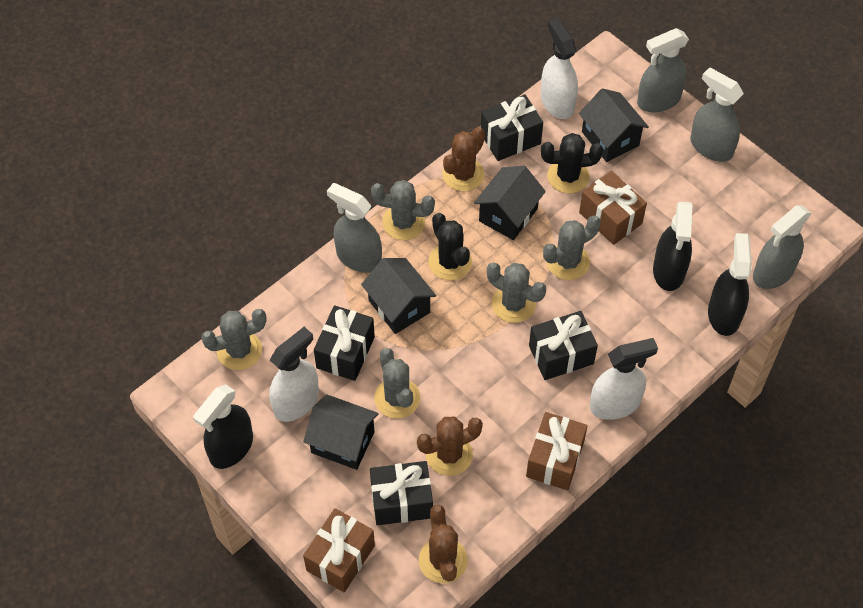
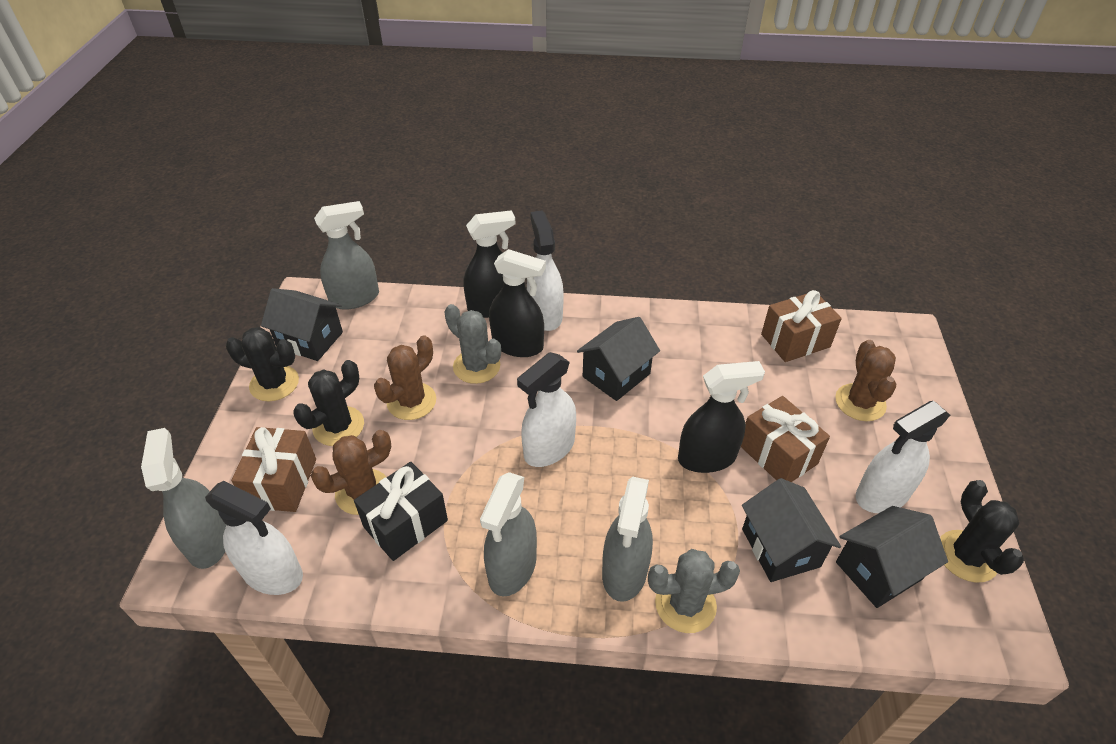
black cactus: 2 -> 3
black gift: 4 -> 1
grey cactus: 5 -> 2
white spray bottle: 3 -> 4

